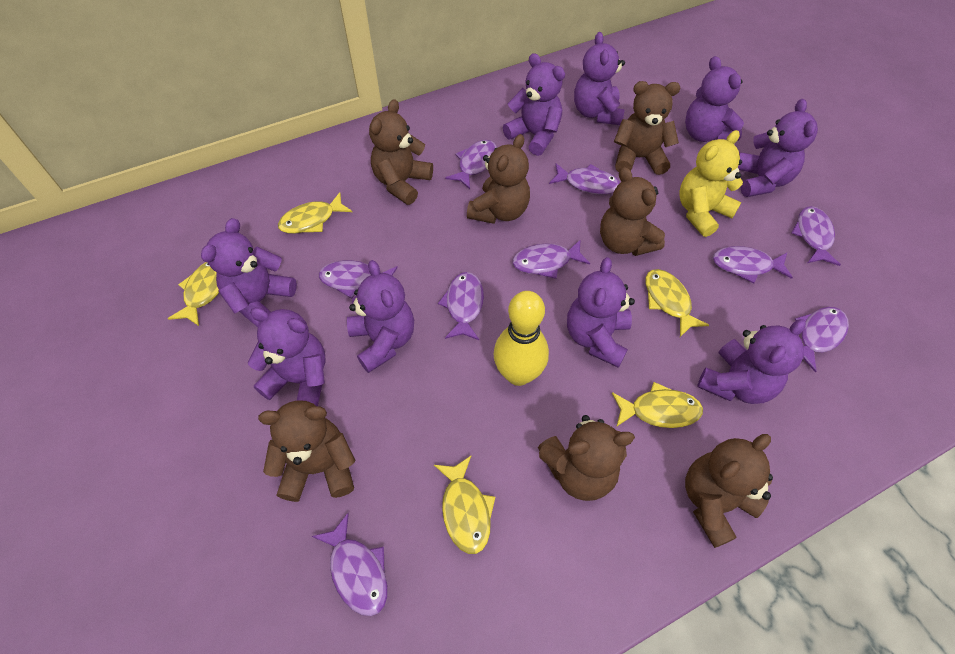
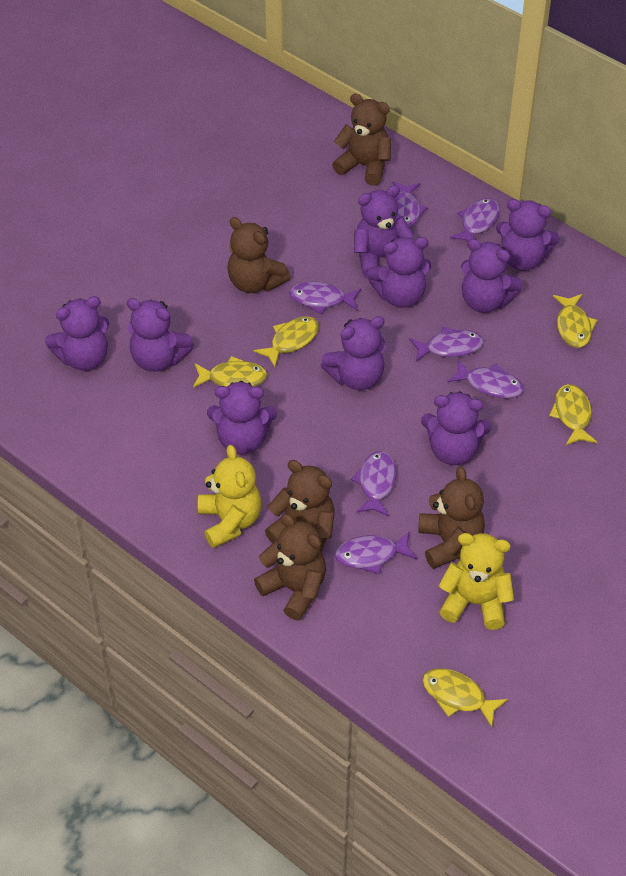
brown teddy bear: 7 -> 5
purple fish: 9 -> 7
yellow bowling pin: 1 -> 0
yellow teddy bear: 1 -> 2

